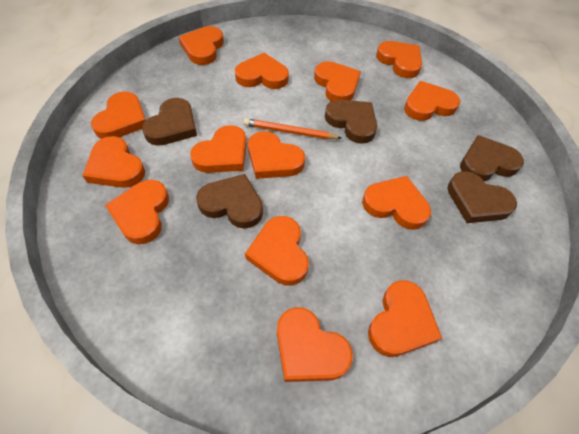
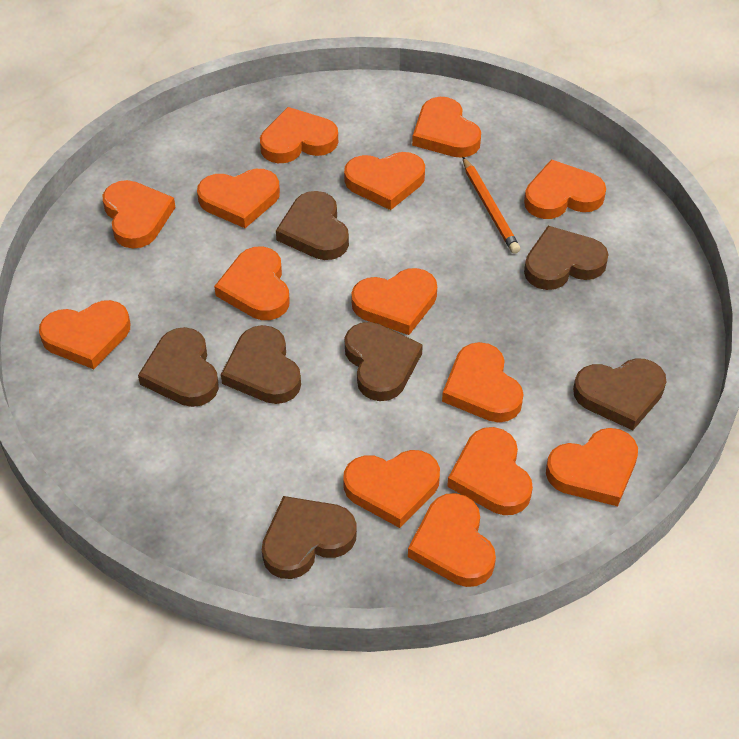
brown heart: 5 -> 7

